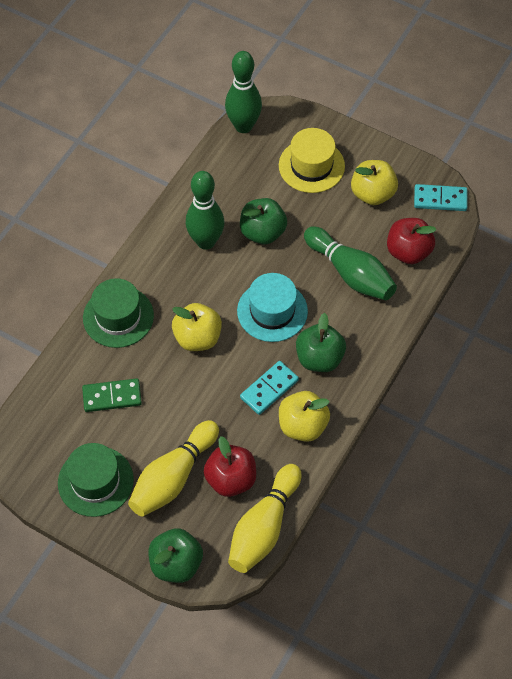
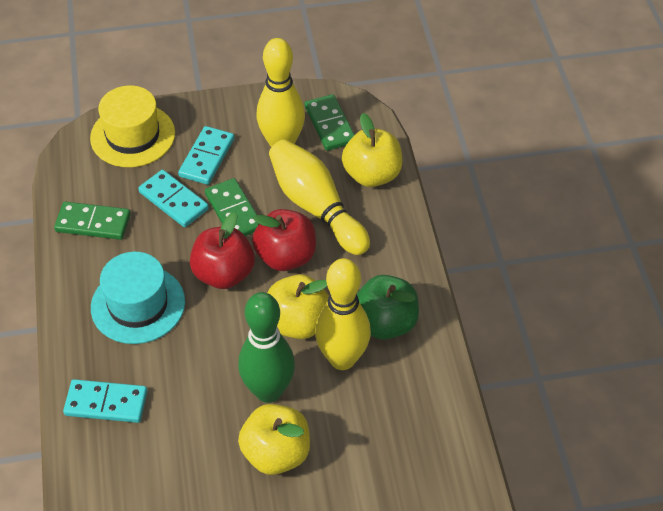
green apple: 3 -> 1
green bowling pin: 3 -> 1
green domino: 1 -> 3
green hat: 2 -> 0
turquoise domino: 2 -> 3
yellow bowling pin: 2 -> 3

